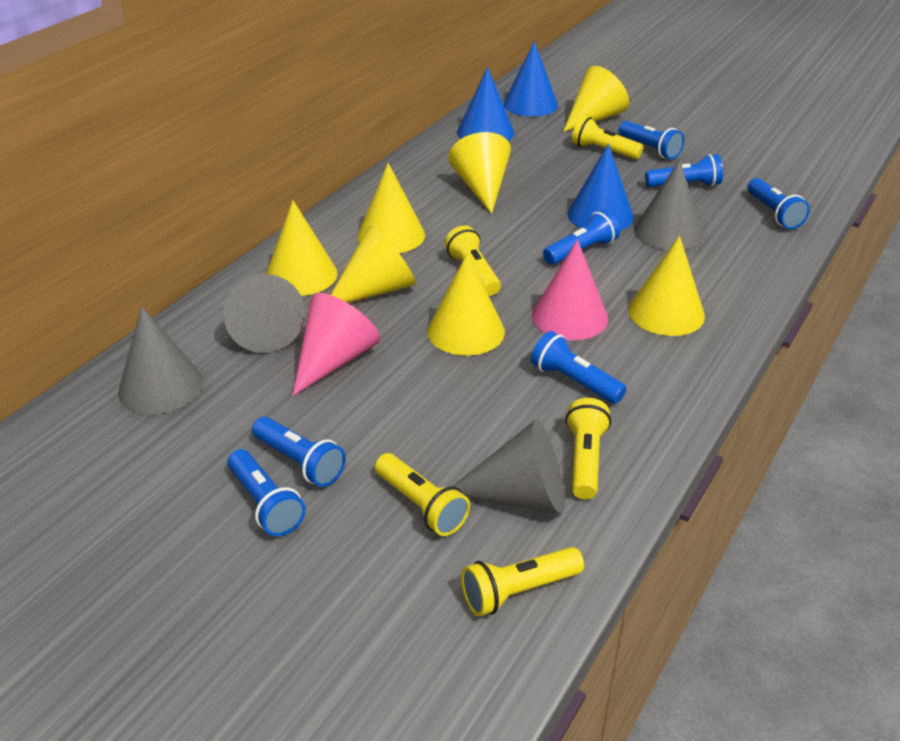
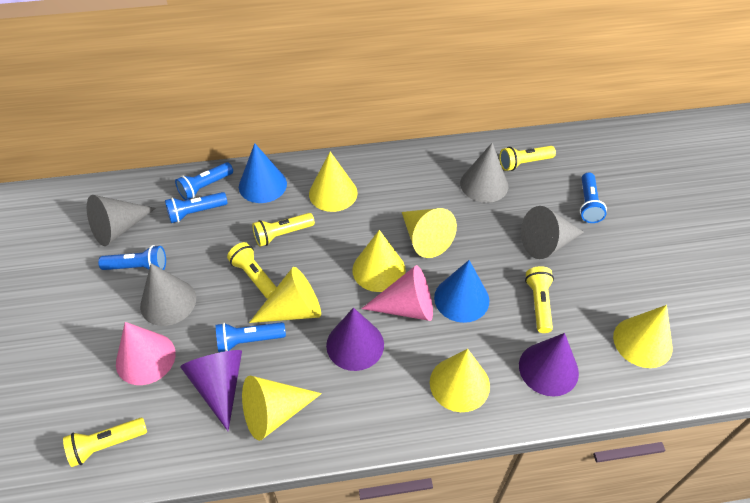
blue cone: 3 -> 2
blue flashlight: 7 -> 5
purple cone: 0 -> 3

